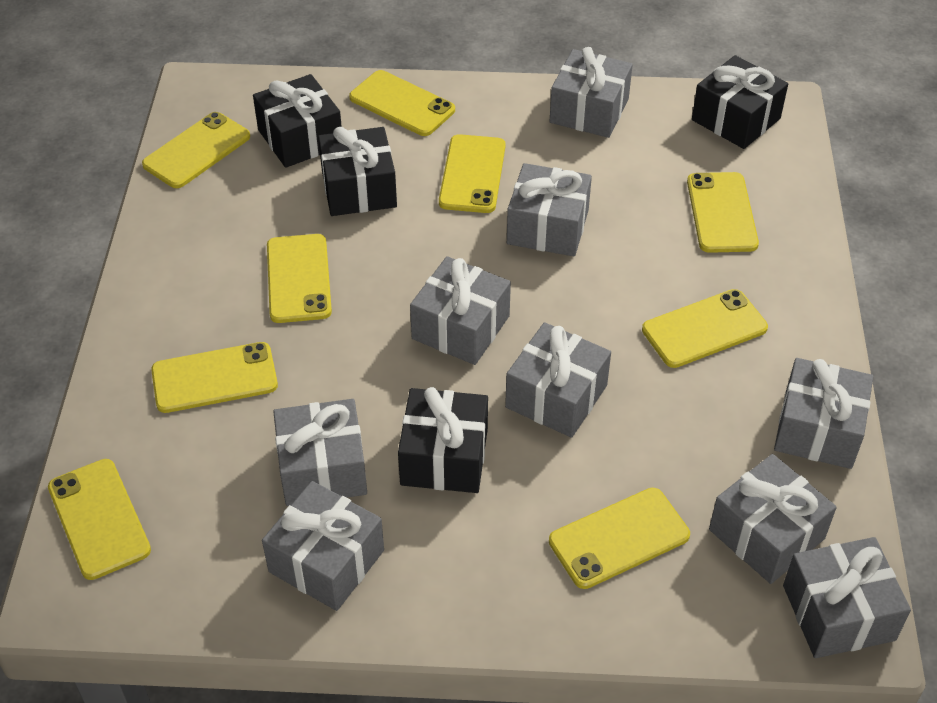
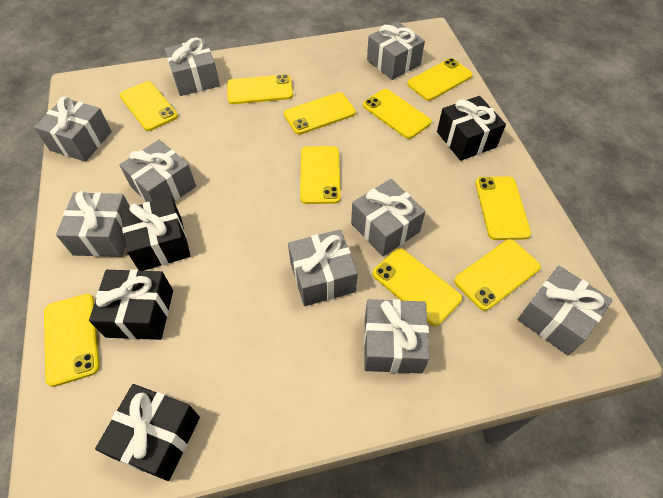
yellow phone: 9 -> 10

